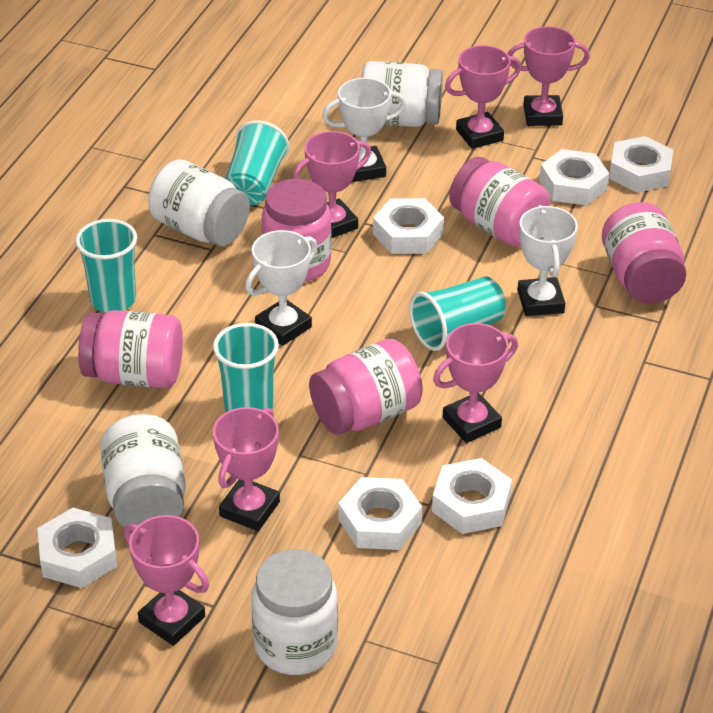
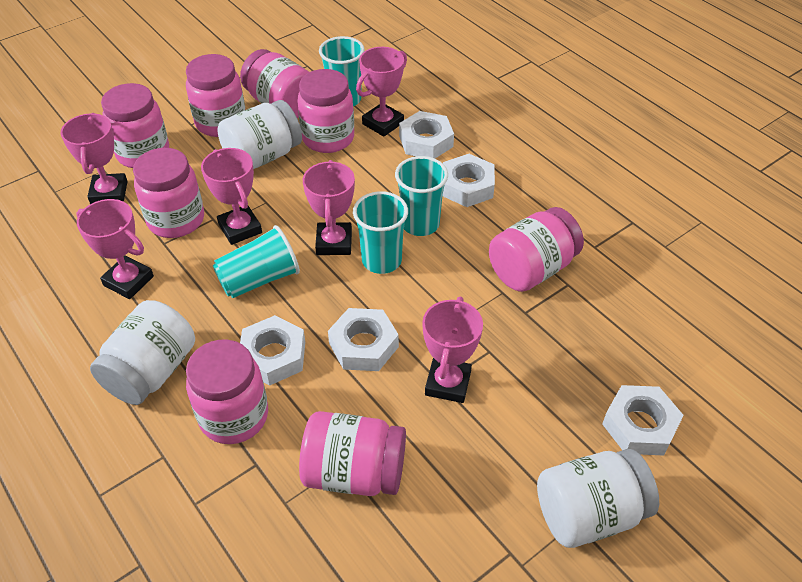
pink jar: 5 -> 8
white jar: 4 -> 3
white nut: 6 -> 5
white trophy: 3 -> 0

